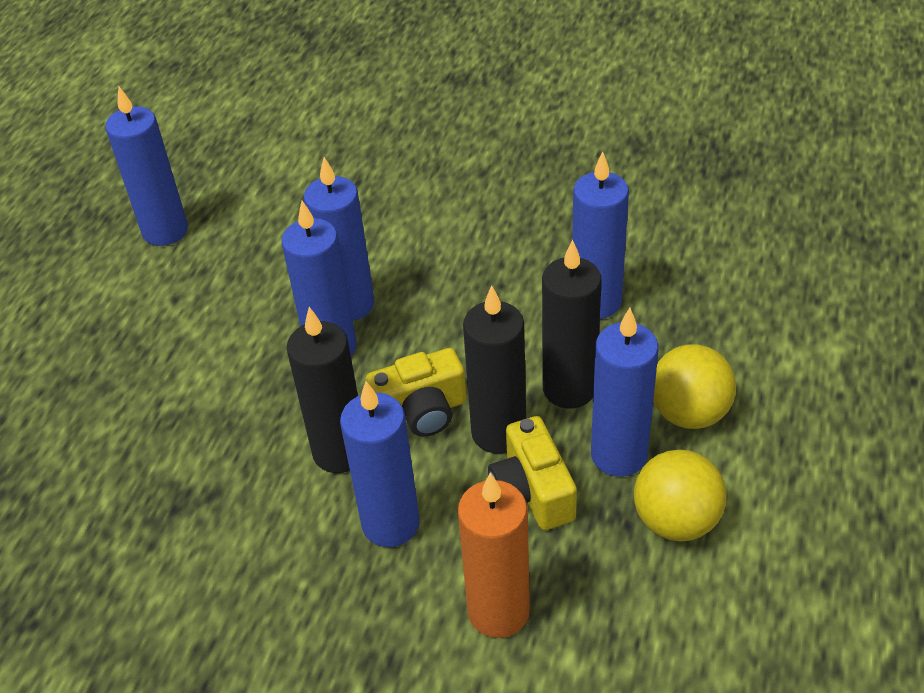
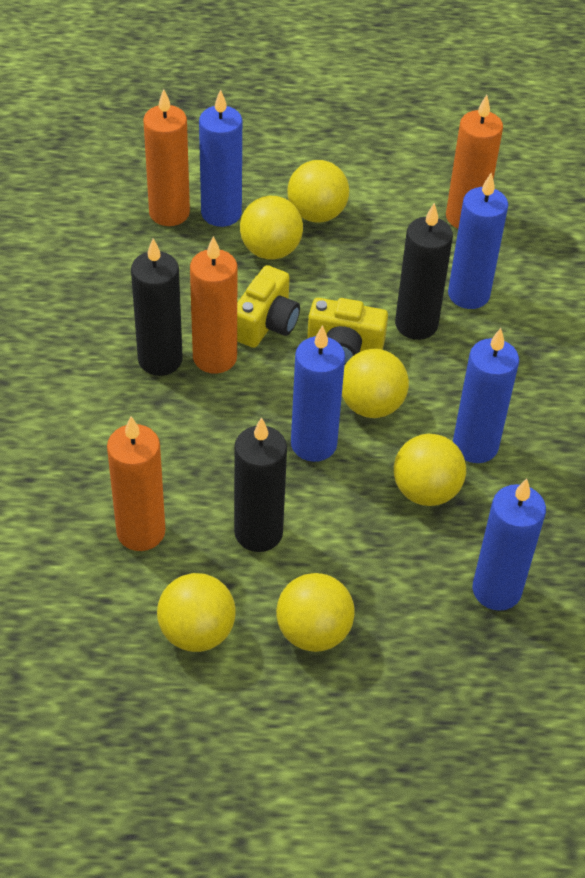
blue candle: 6 -> 5
orange candle: 1 -> 4
yellow ball: 2 -> 6

